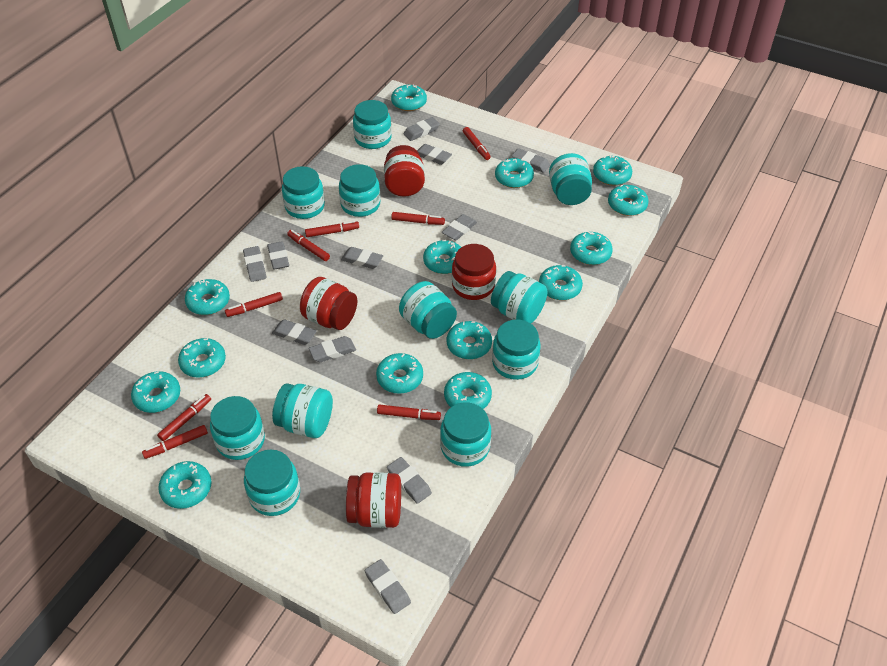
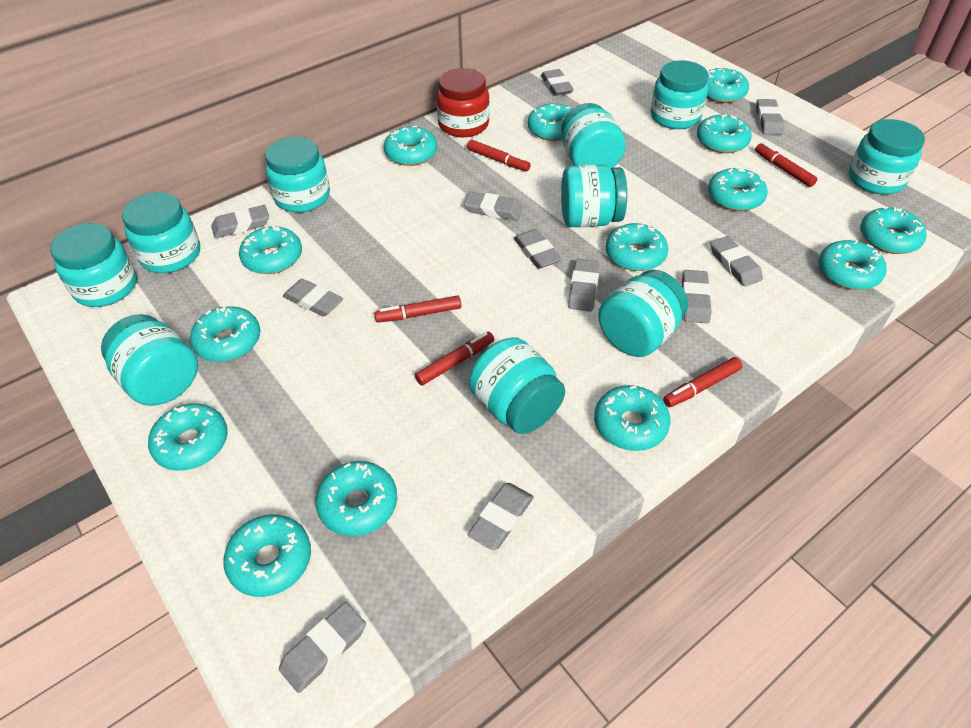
red jar: 4 -> 1
red marker: 8 -> 5
turquoise jar: 11 -> 10

